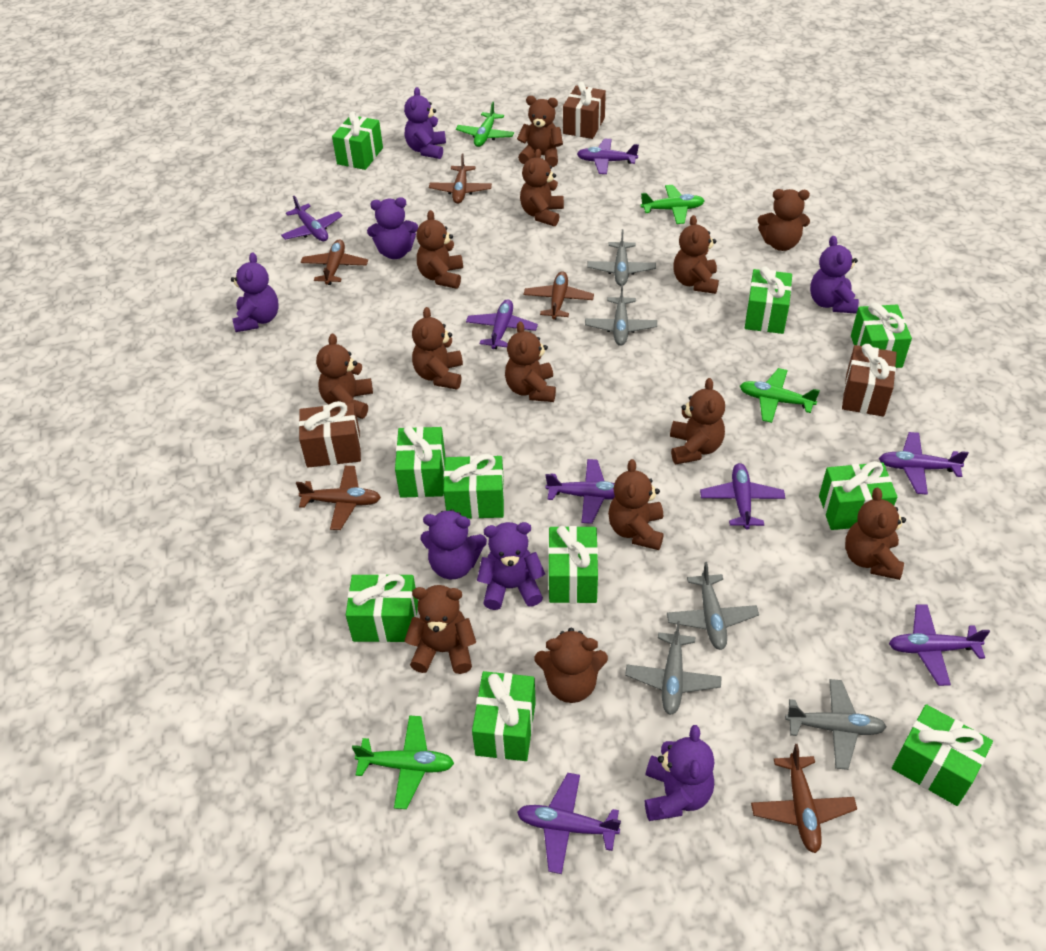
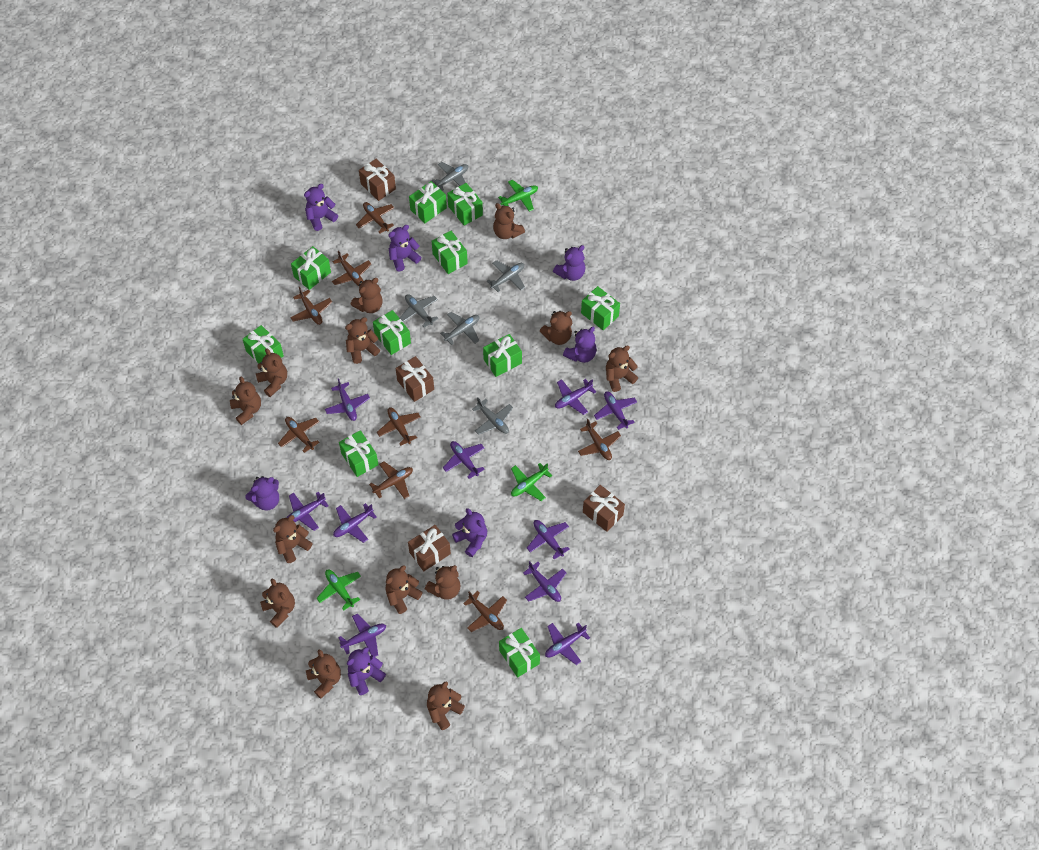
brown gift: 3 -> 4
brown plane: 5 -> 8
green plane: 4 -> 3
purple plane: 8 -> 10

